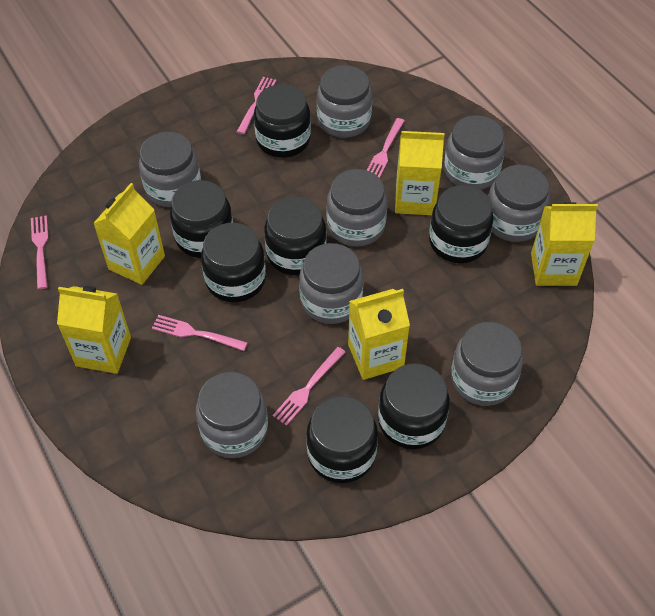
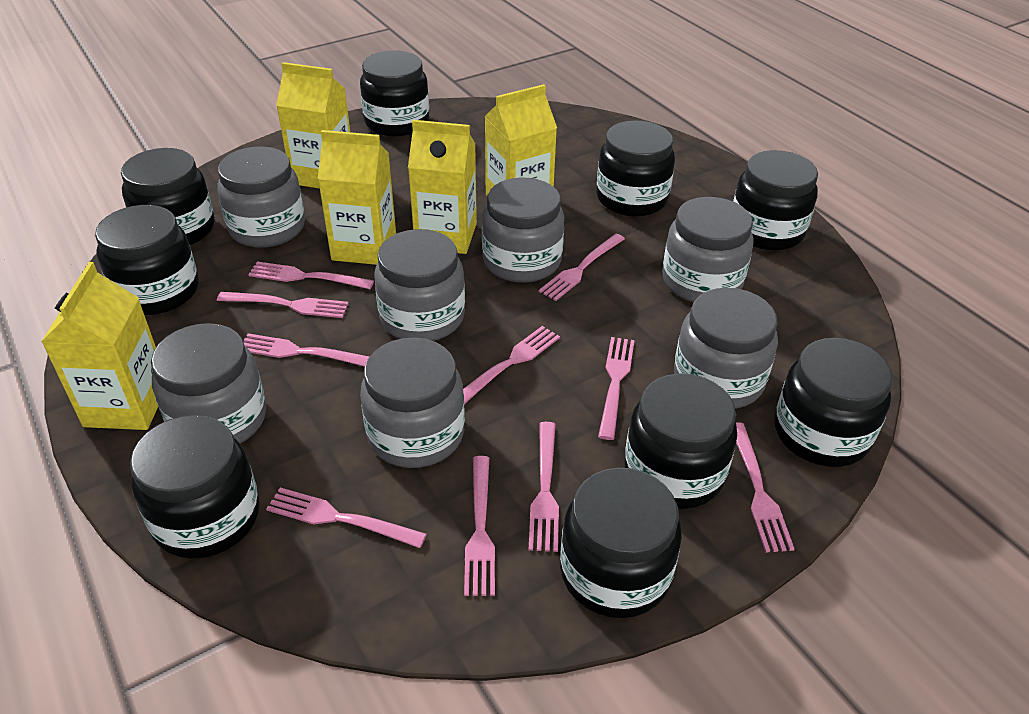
black jar: 7 -> 9
grey jar: 8 -> 7
pink fork: 5 -> 10

